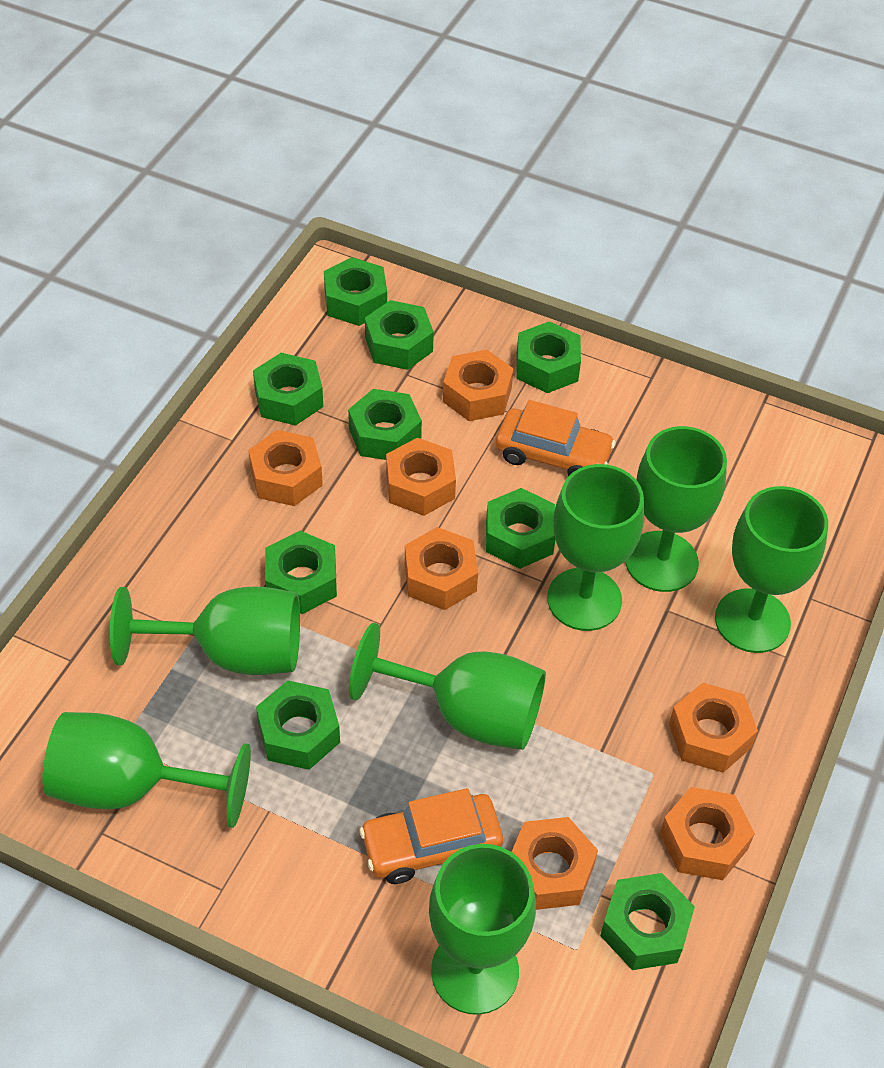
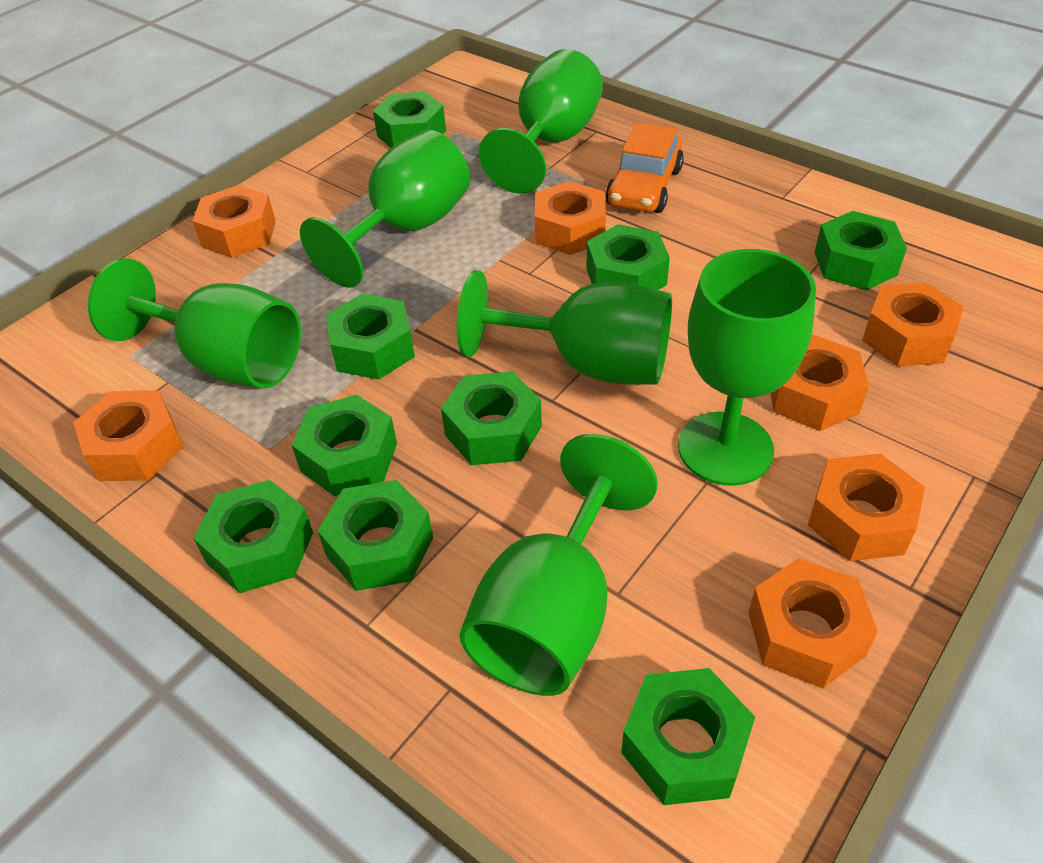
green goblet: 7 -> 6
orange car: 2 -> 1

